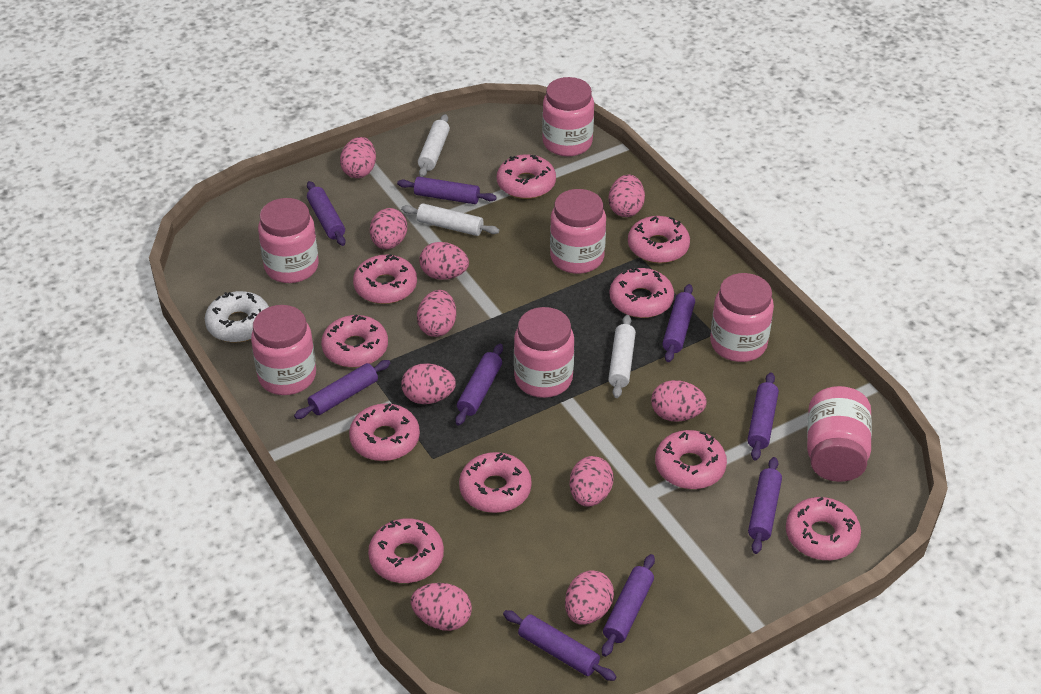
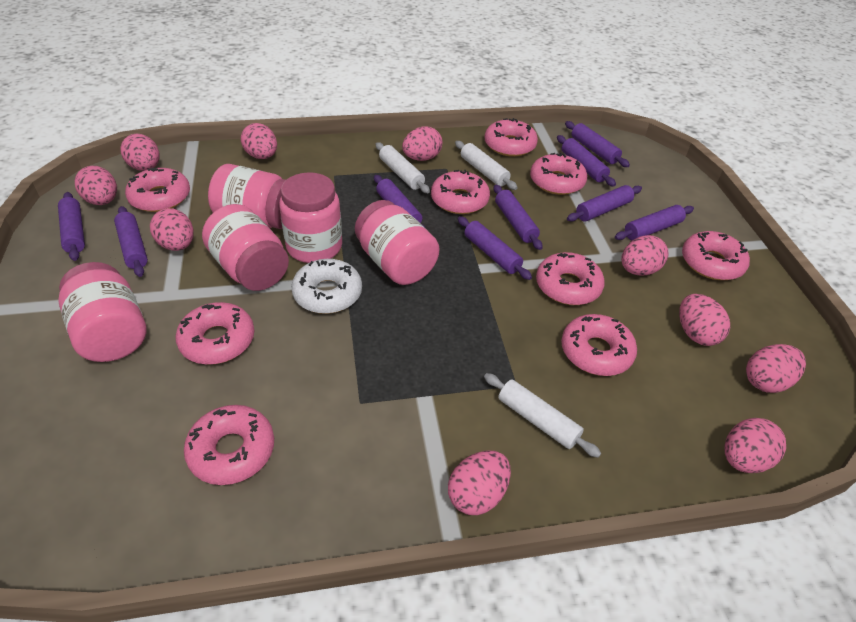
pink donut: 10 -> 9
pink jar: 7 -> 5

